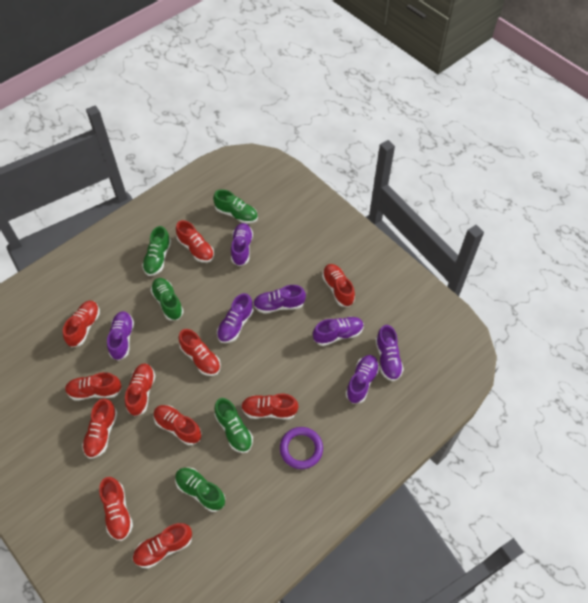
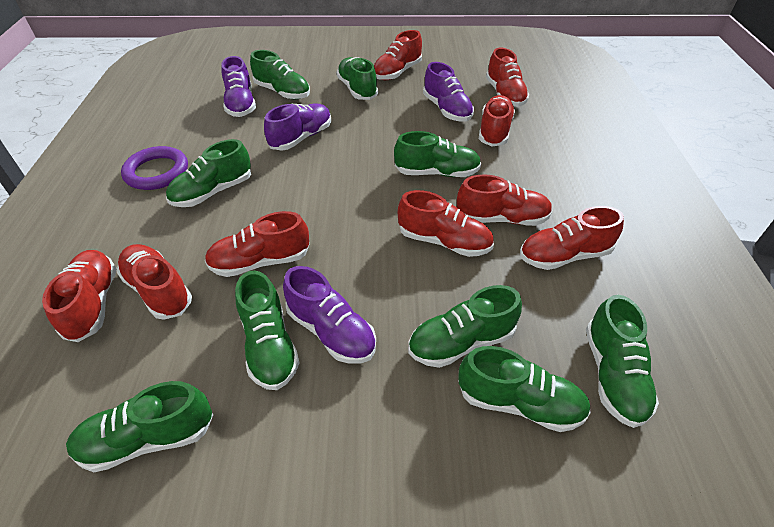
green shoe: 5 -> 9
purple shoe: 7 -> 4
red shoe: 11 -> 9

